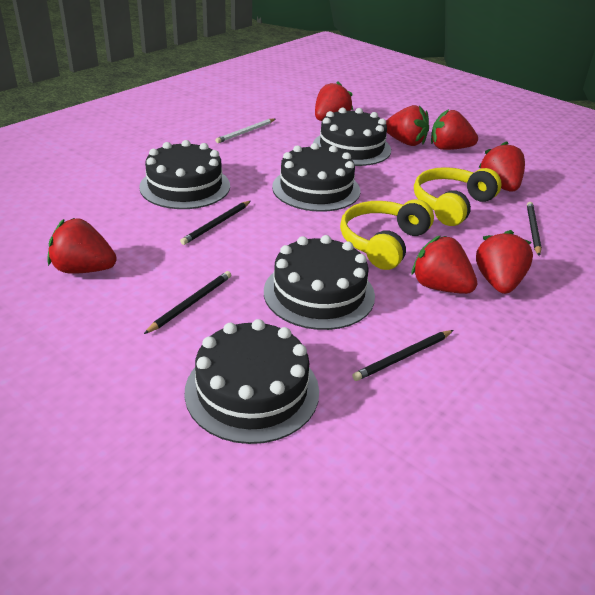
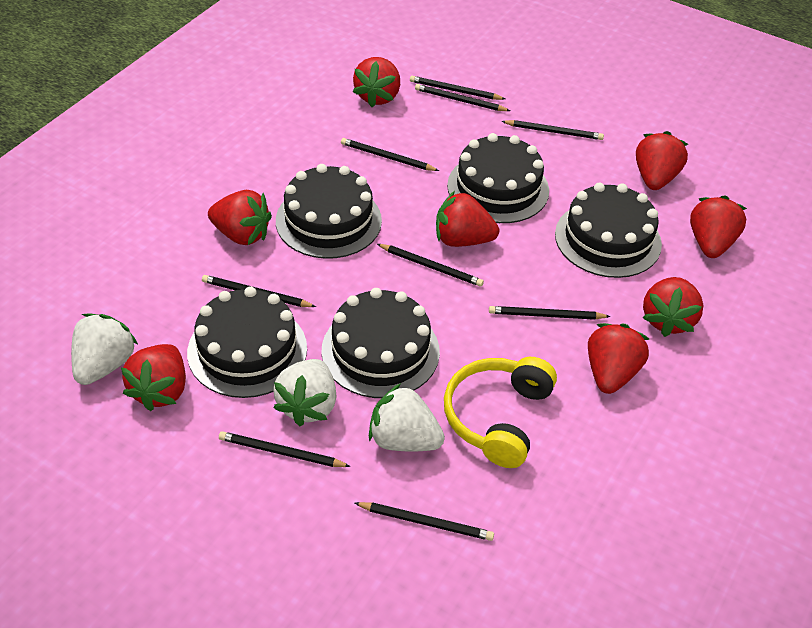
black pencil: 4 -> 9
red strawberry: 7 -> 8
white pencil: 1 -> 0
white strawberry: 0 -> 3
yellow headphones: 2 -> 1

